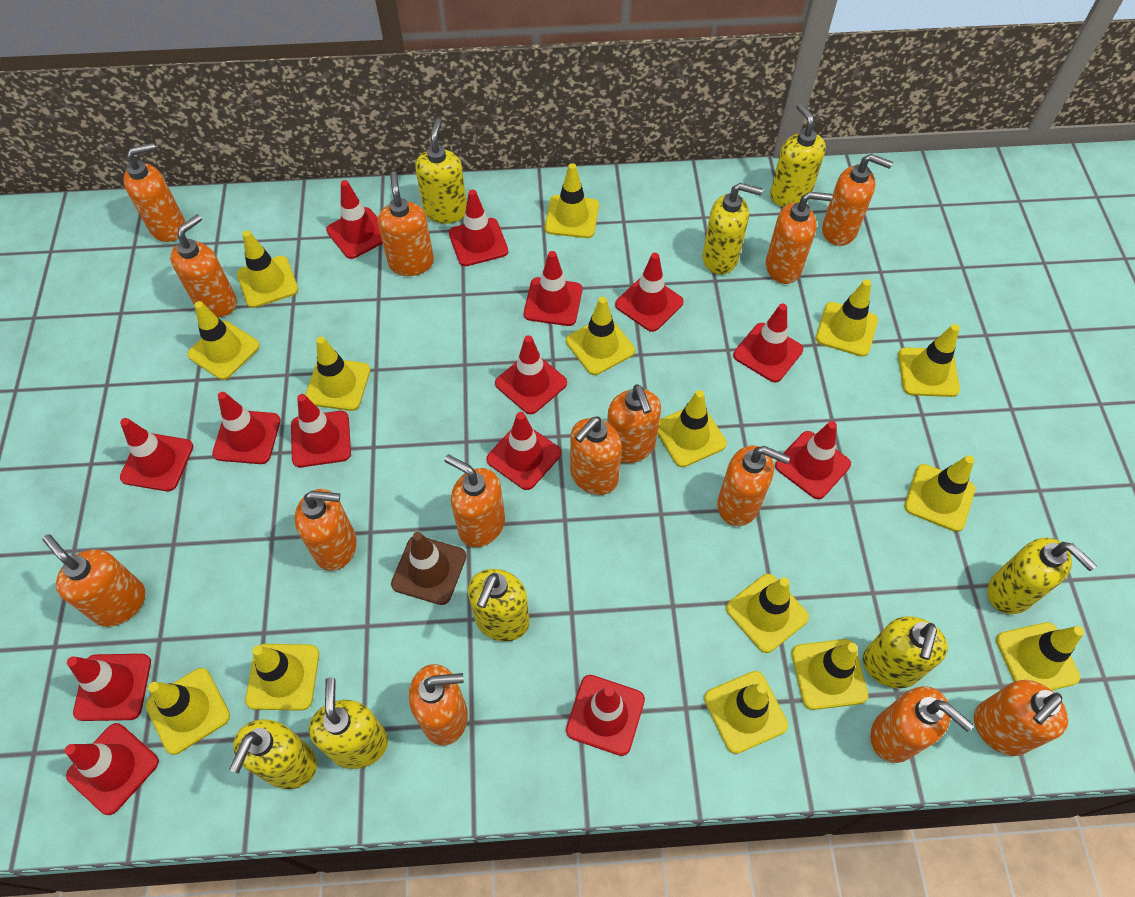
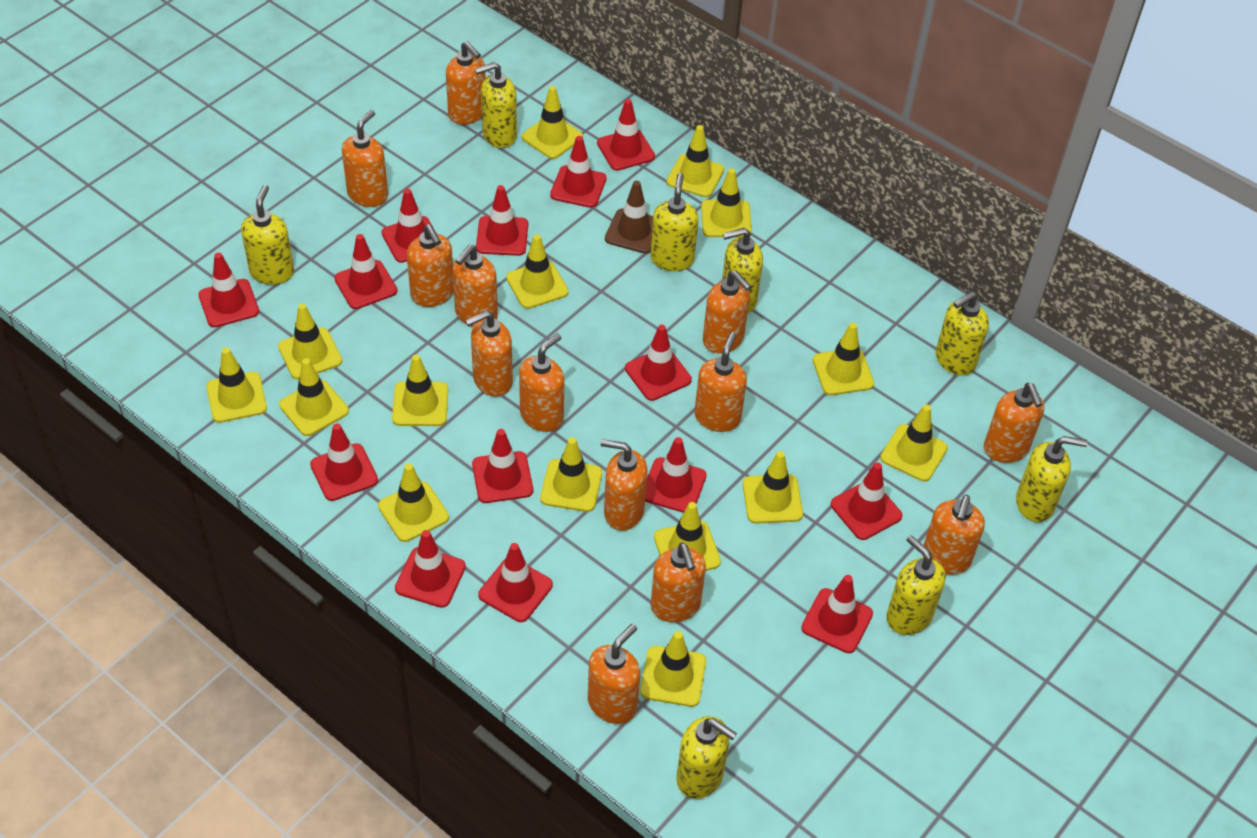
orange soap dispenser: 14 -> 13

